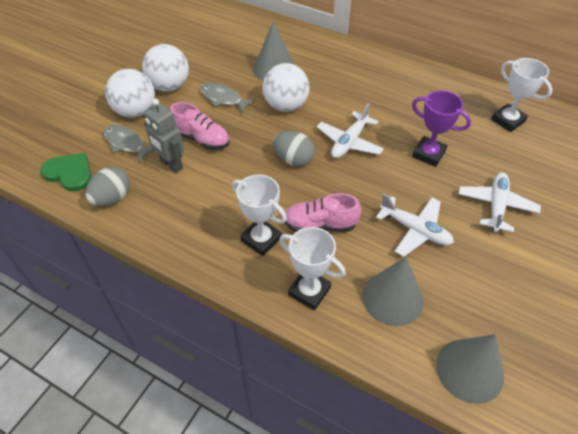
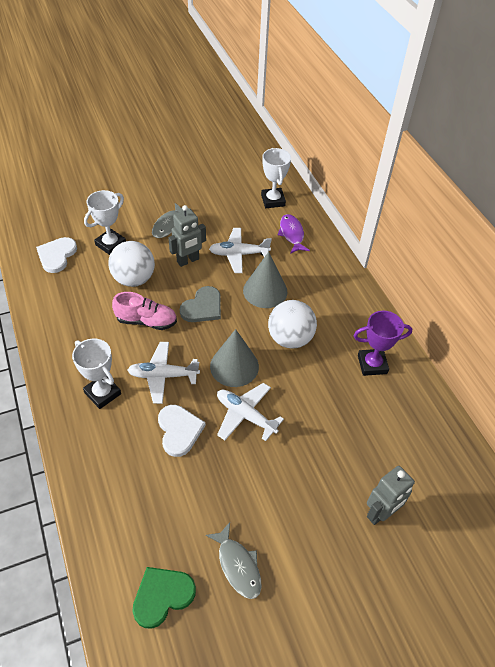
grey cone: 3 -> 2
grey egg: 2 -> 0
grey heart: 0 -> 1
grey robot: 1 -> 2
pink shoe: 2 -> 1
purple fish: 0 -> 1
white ball: 3 -> 2
white heart: 0 -> 2

